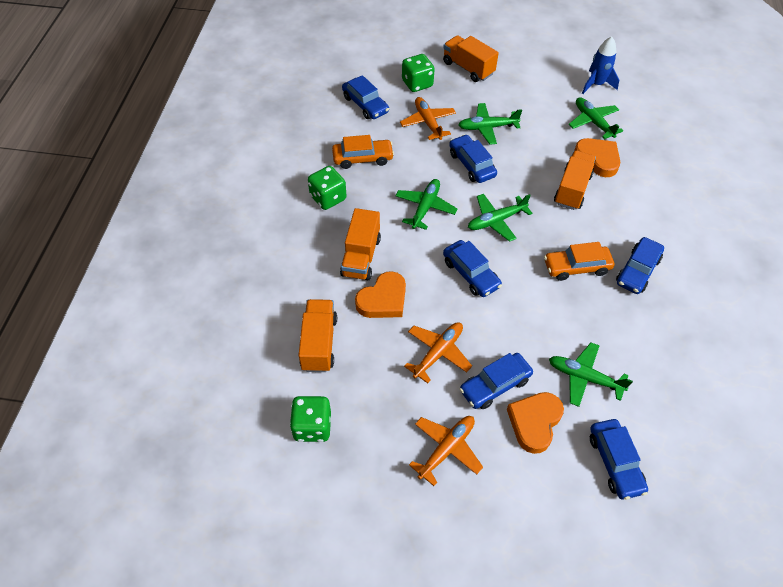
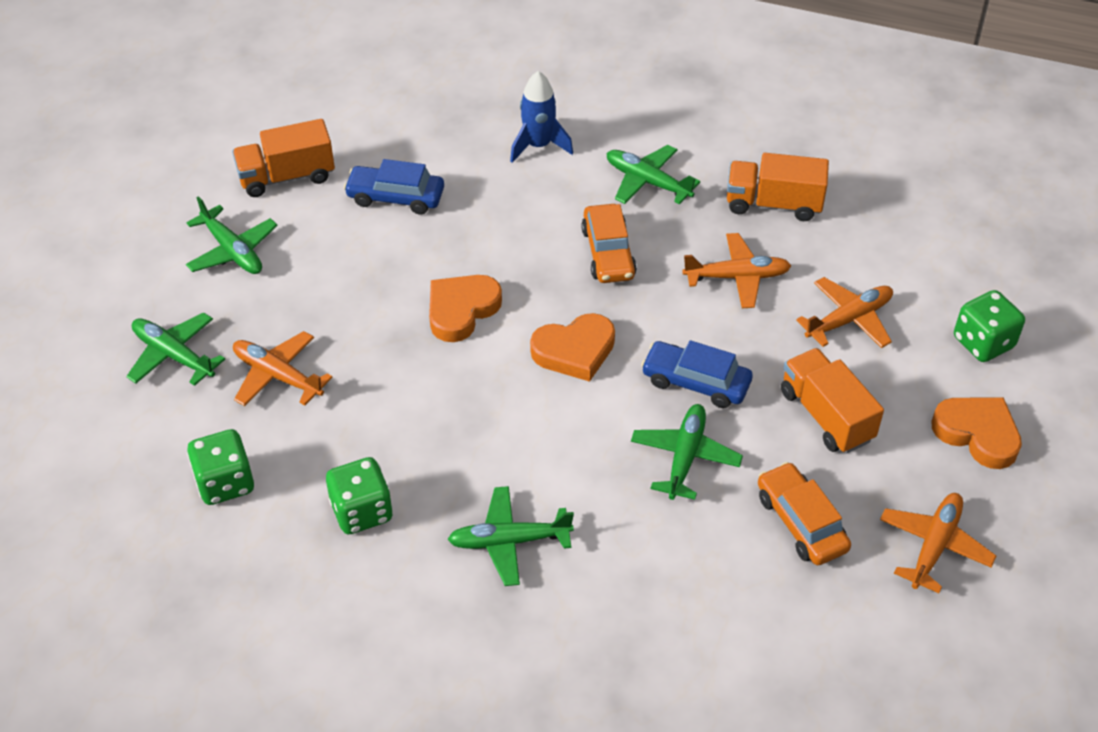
blue car: 6 -> 2
orange plane: 3 -> 4
orange truck: 4 -> 3

